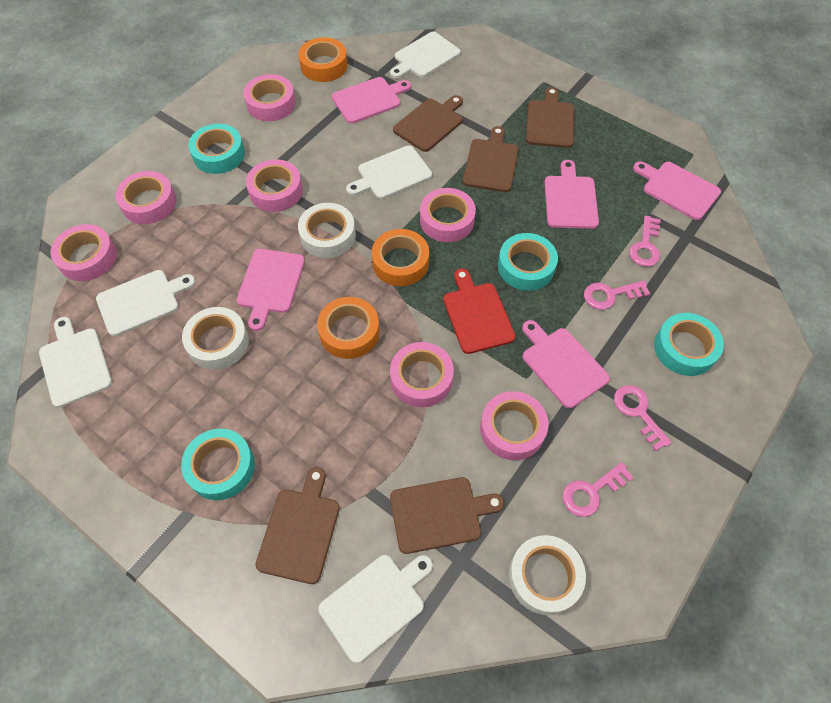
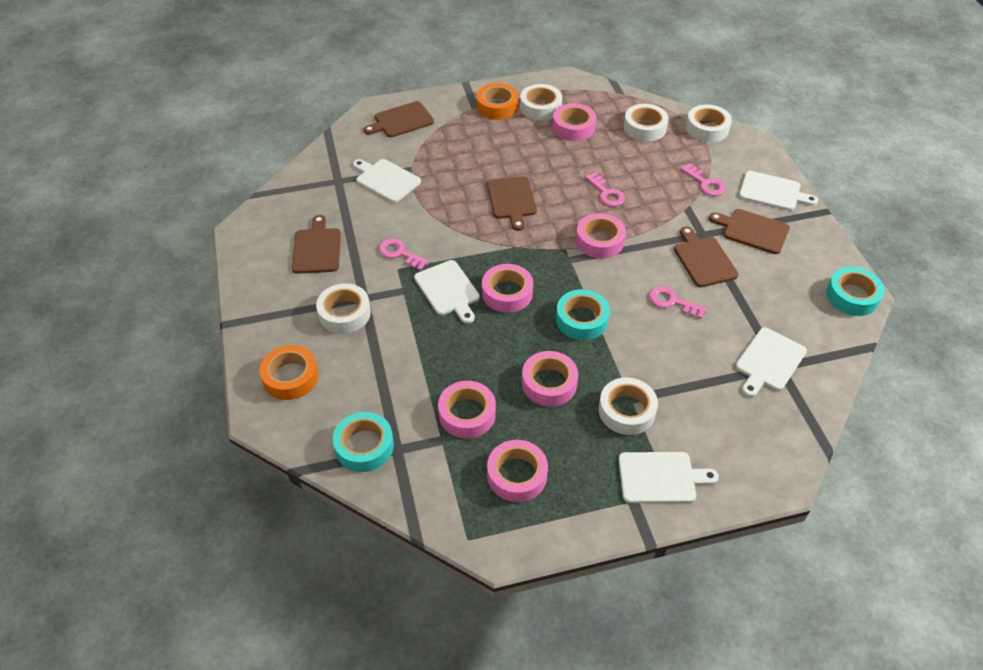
orange tape: 3 -> 2
pink cutting board: 5 -> 0
pink tape: 7 -> 6
red cutting board: 1 -> 0
turquoise tape: 4 -> 3
white tape: 3 -> 5

